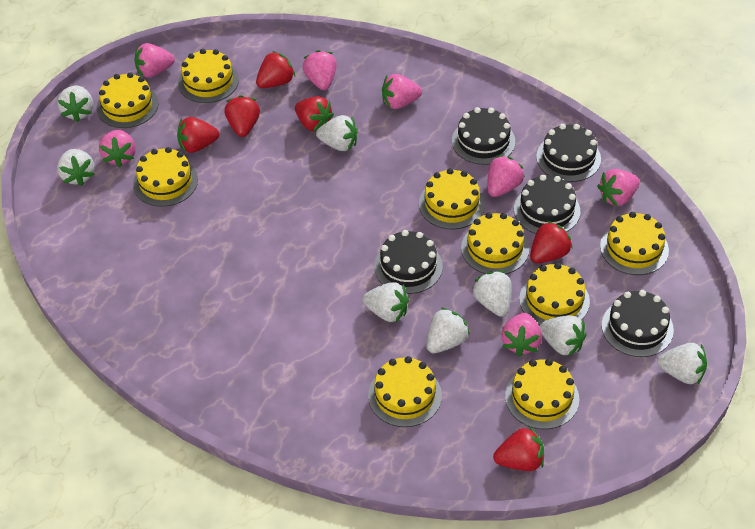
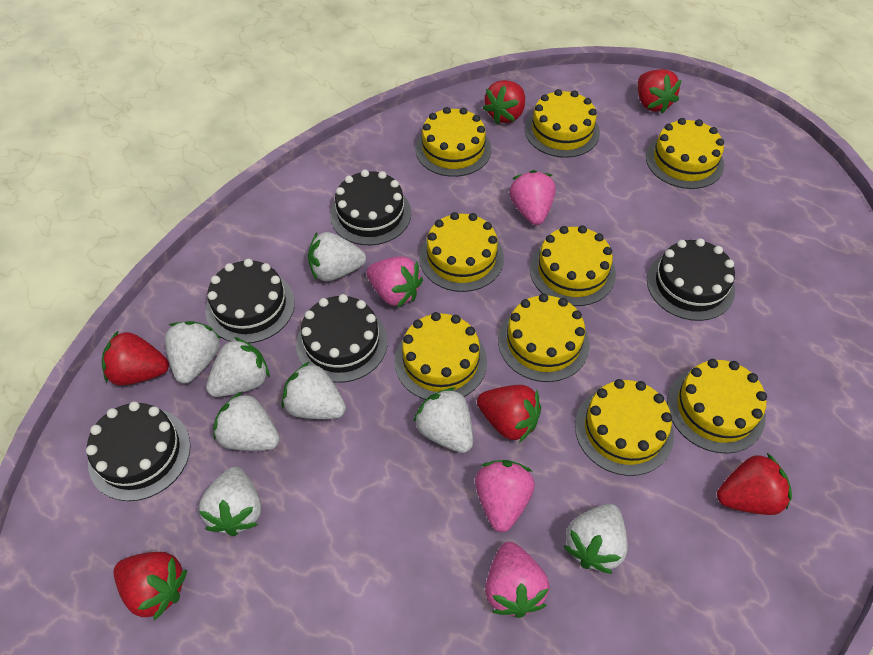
pink strawberry: 7 -> 4

